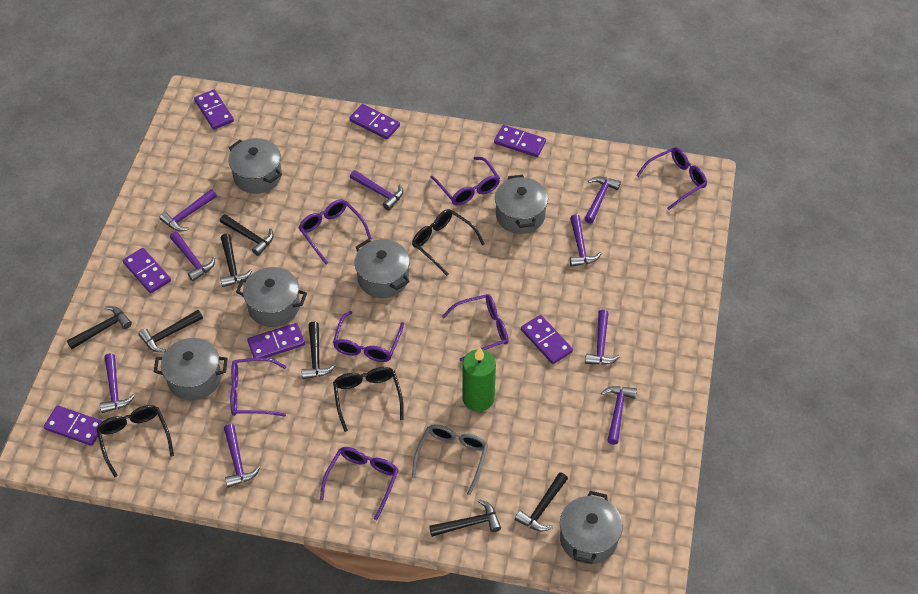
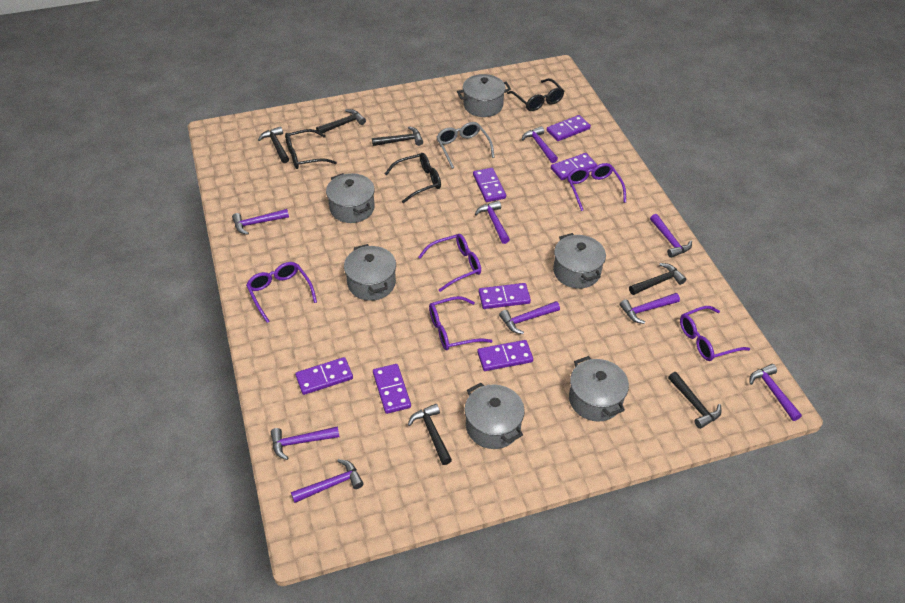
black hammer: 7 -> 6
green candle: 1 -> 0
purple glasses: 7 -> 5

